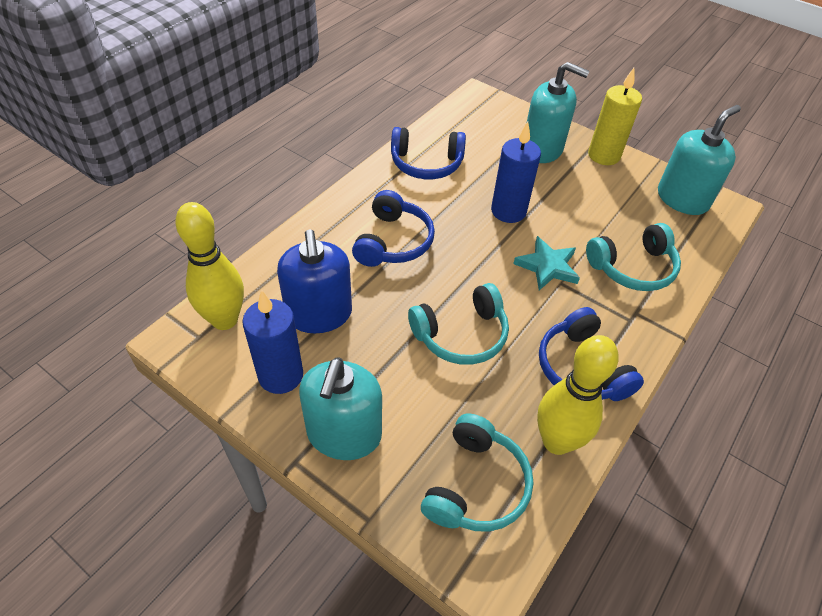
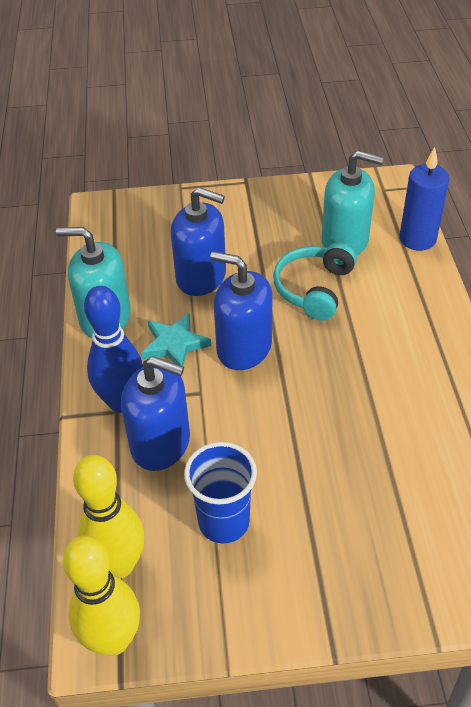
blue bowling pin: 0 -> 1
blue candle: 2 -> 1
blue cup: 0 -> 1
blue headphones: 3 -> 0
blue soap dispenser: 1 -> 3
turquoise headphones: 3 -> 1
turquoise soap dispenser: 3 -> 2
yellow candle: 1 -> 0

